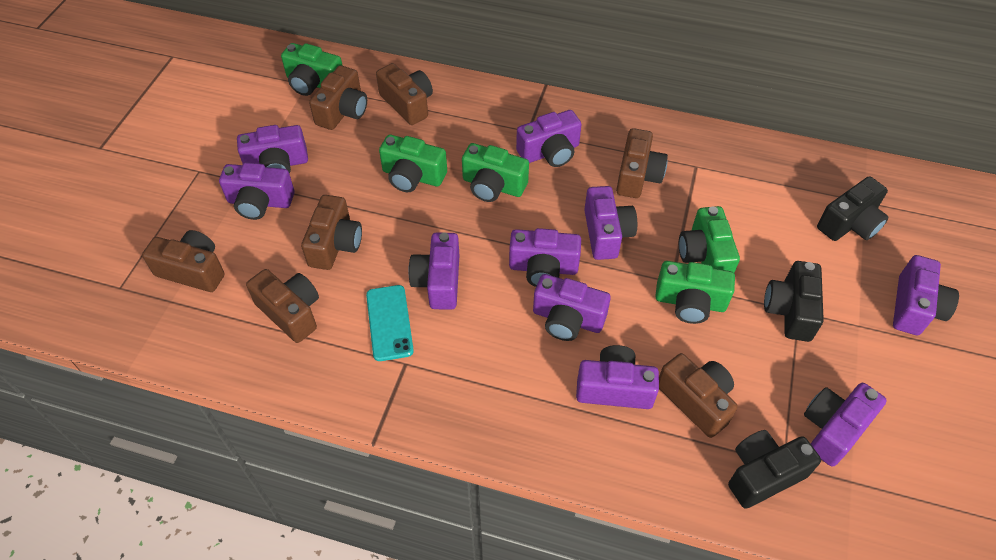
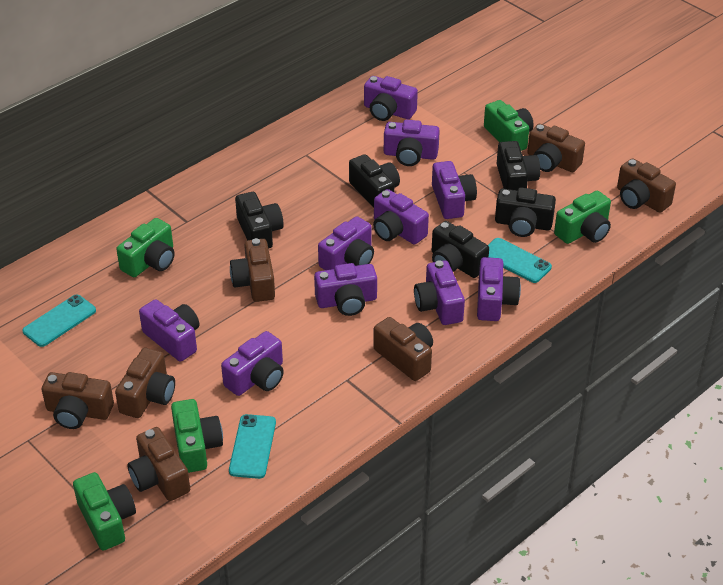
black camera: 3 -> 5
turquoise phone: 1 -> 3

